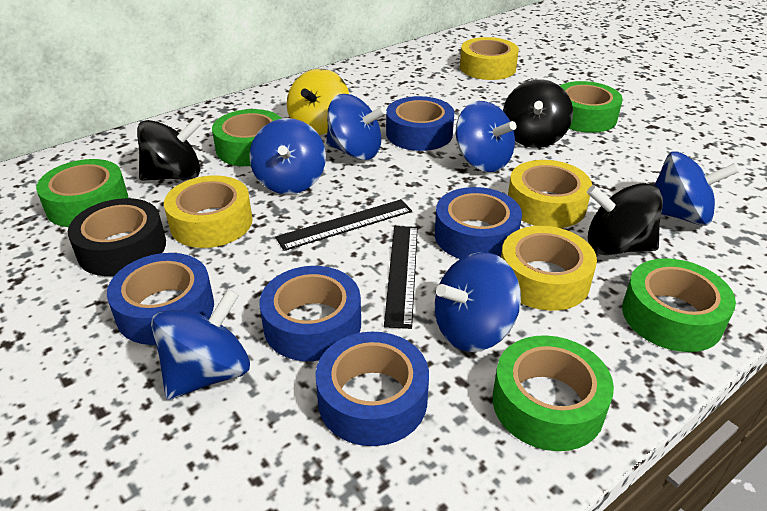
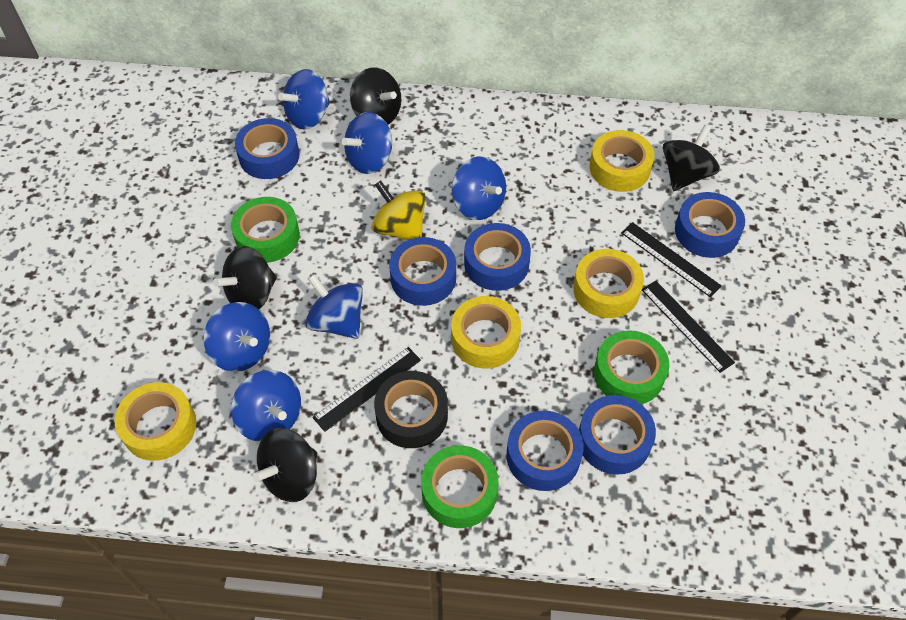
black ruler: 2 -> 3
black spinning top: 3 -> 4
blue tape: 5 -> 6
green tape: 5 -> 3

